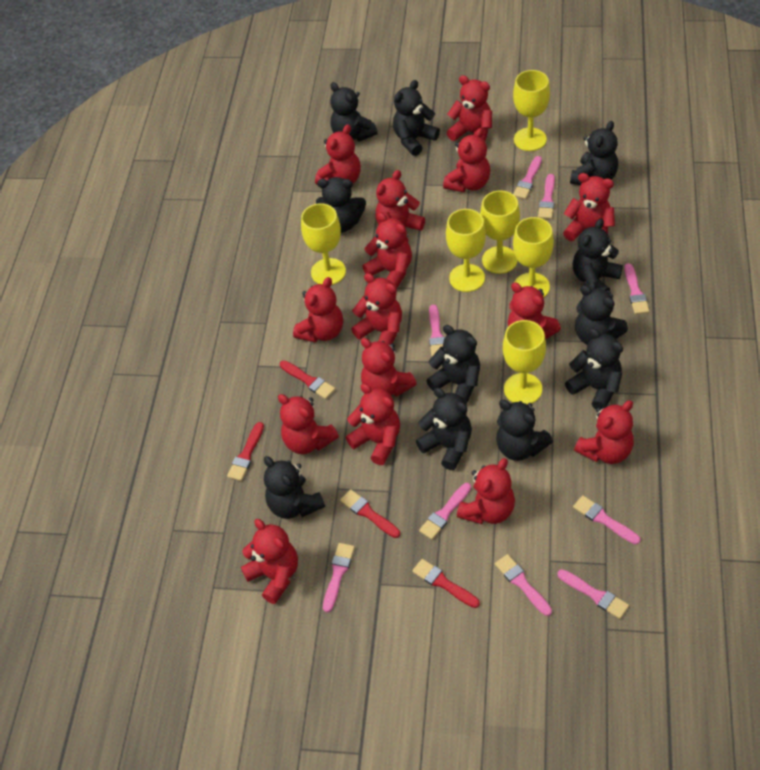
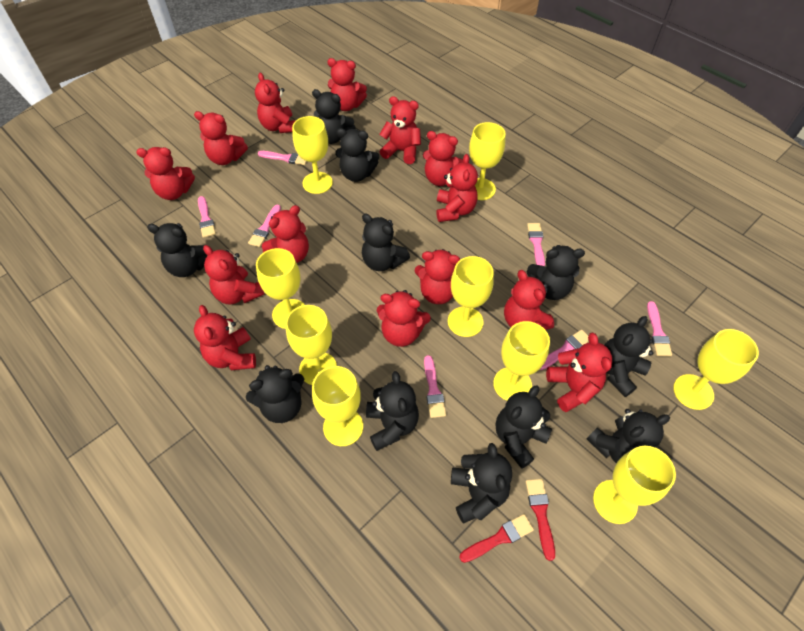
pink brush: 9 -> 7
red brush: 4 -> 2
red teddy bear: 15 -> 14
yellow goblet: 6 -> 9

